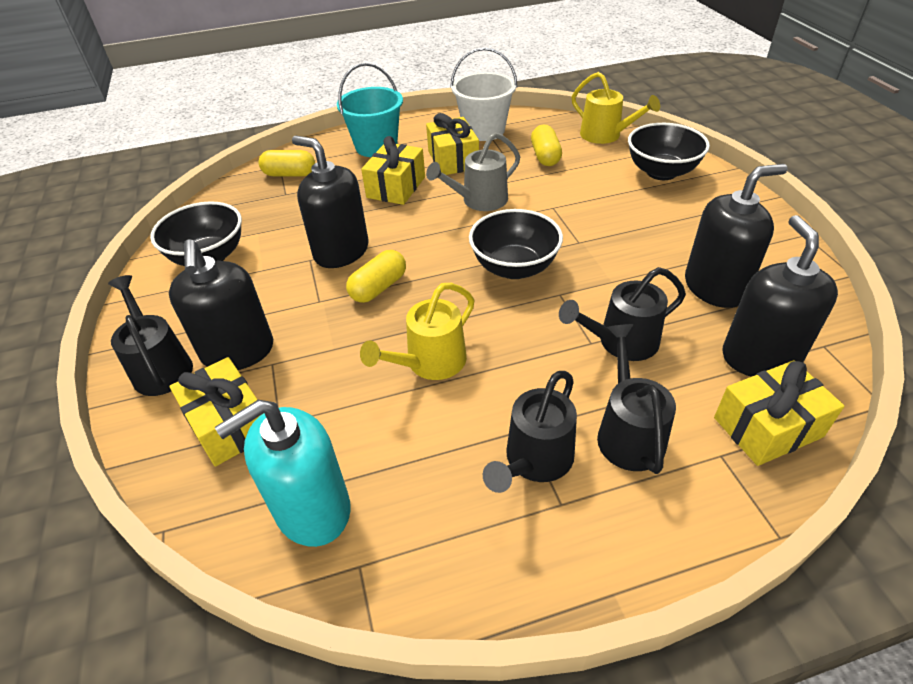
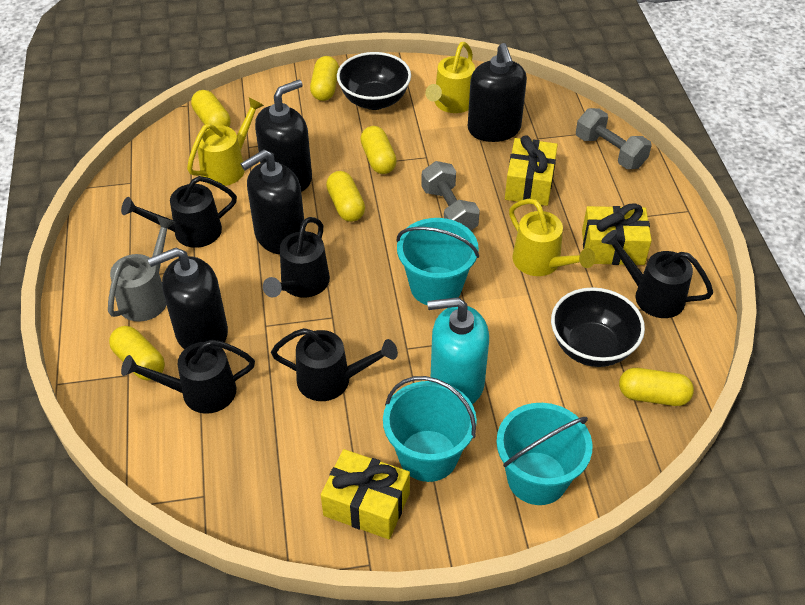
black bowl: 3 -> 2
black watering can: 4 -> 5
grey dumbbell: 0 -> 2
turquoise bucket: 1 -> 3
white bucket: 1 -> 0
yellow capsule: 3 -> 6
yellow gift: 4 -> 3
yellow watering can: 2 -> 3

